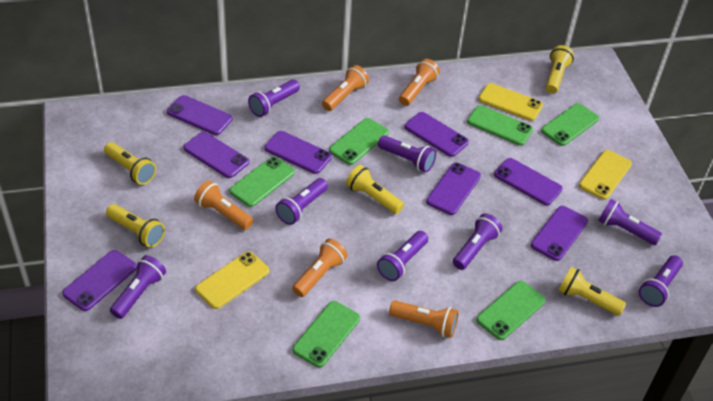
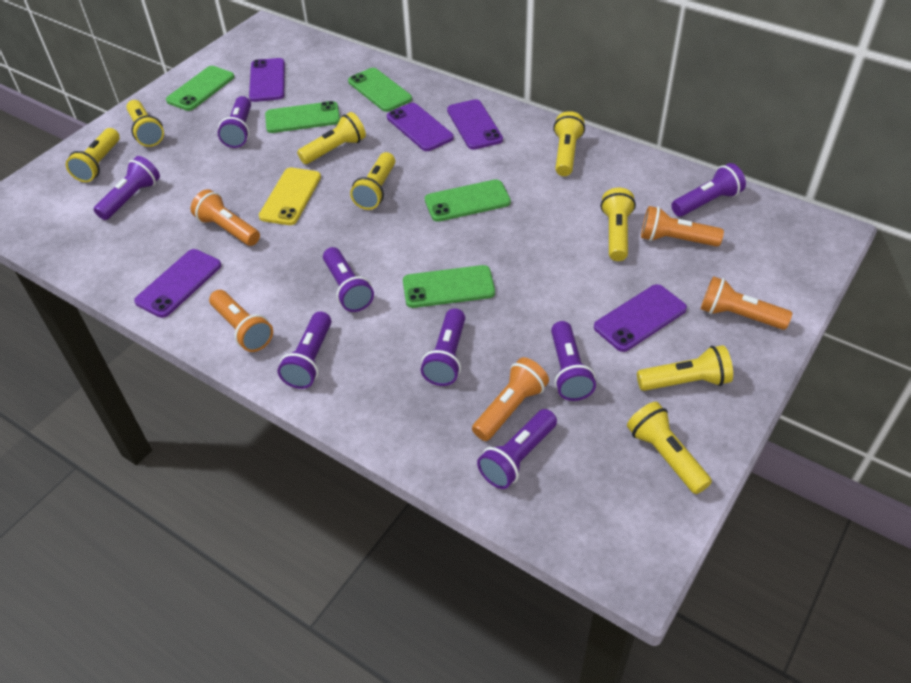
green phone: 6 -> 5
purple phone: 8 -> 5
yellow flashlight: 5 -> 8
yellow phone: 3 -> 1

